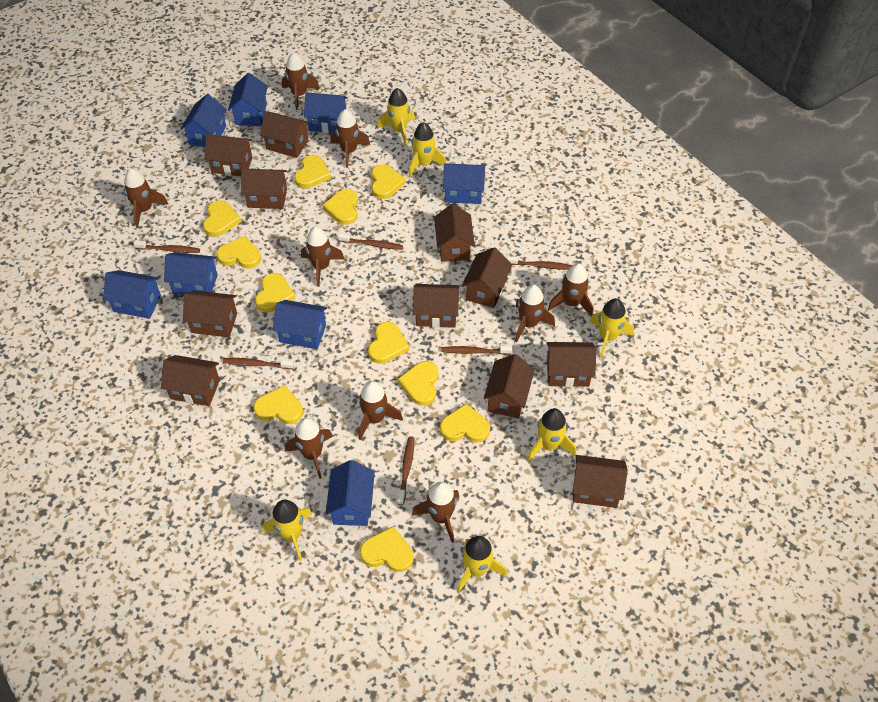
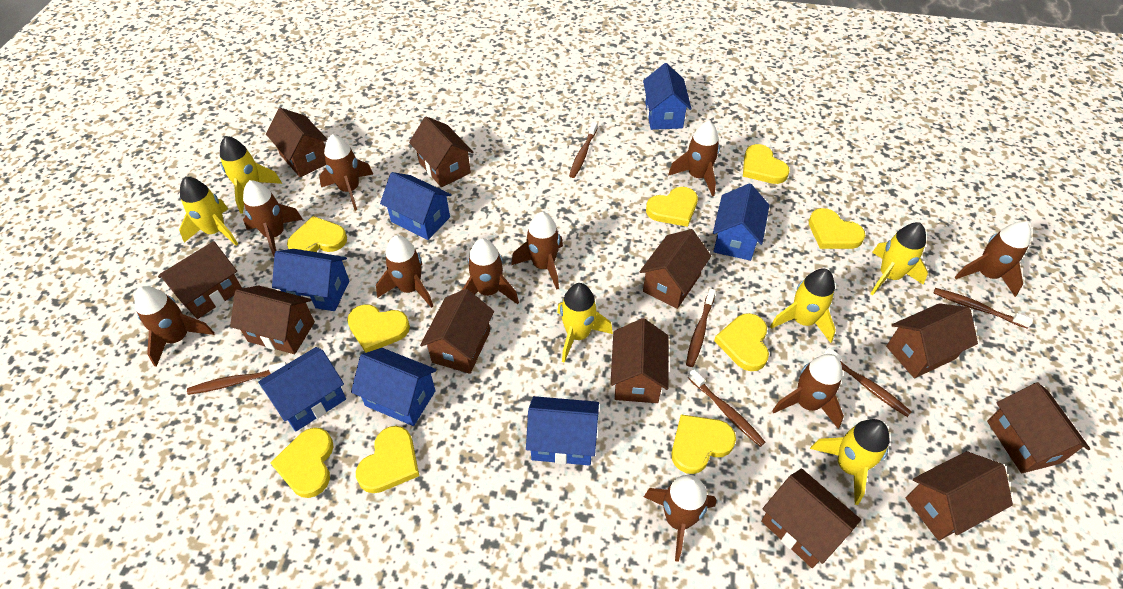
blue house: 8 -> 7
brown rocket: 9 -> 10
yellow heart: 11 -> 9

